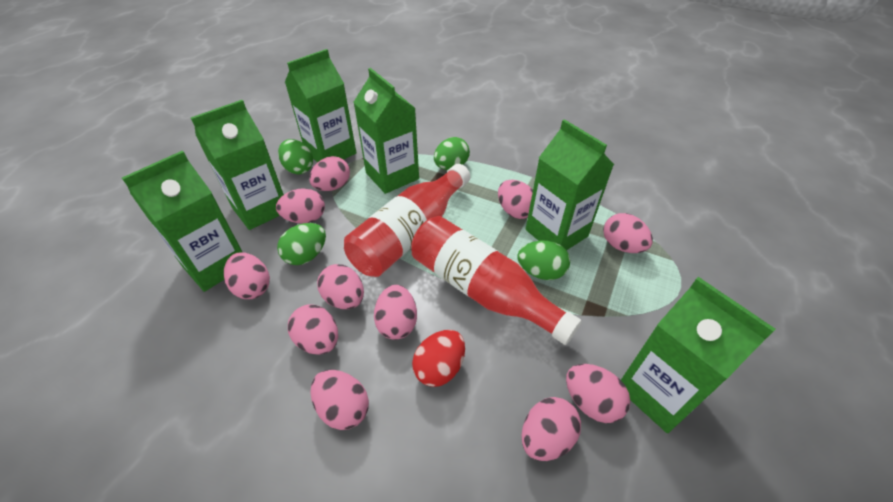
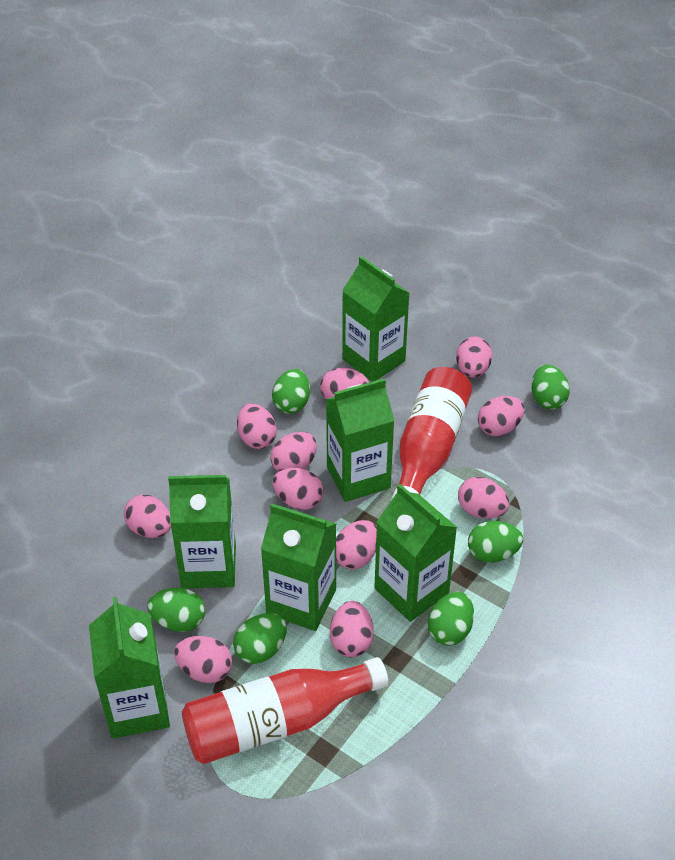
green egg: 4 -> 6
red egg: 1 -> 0

